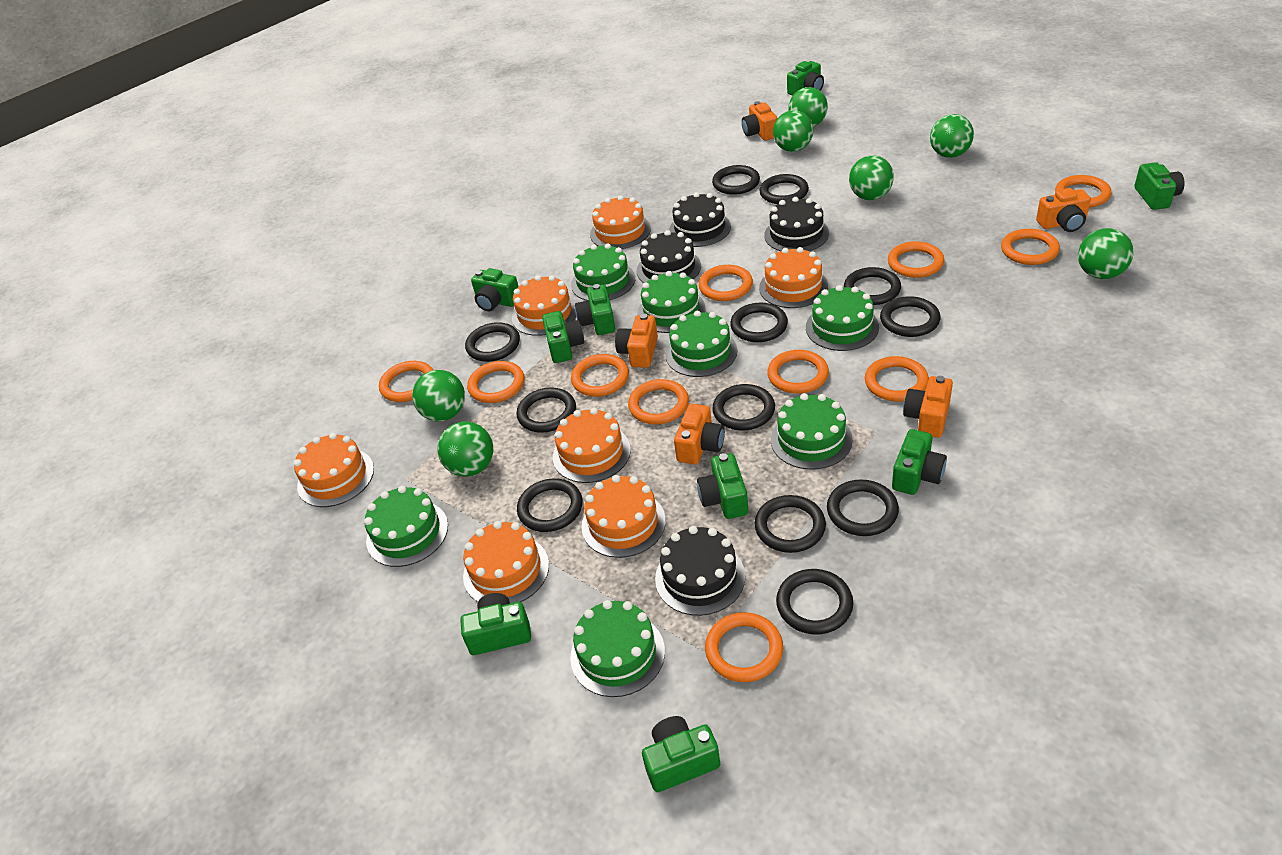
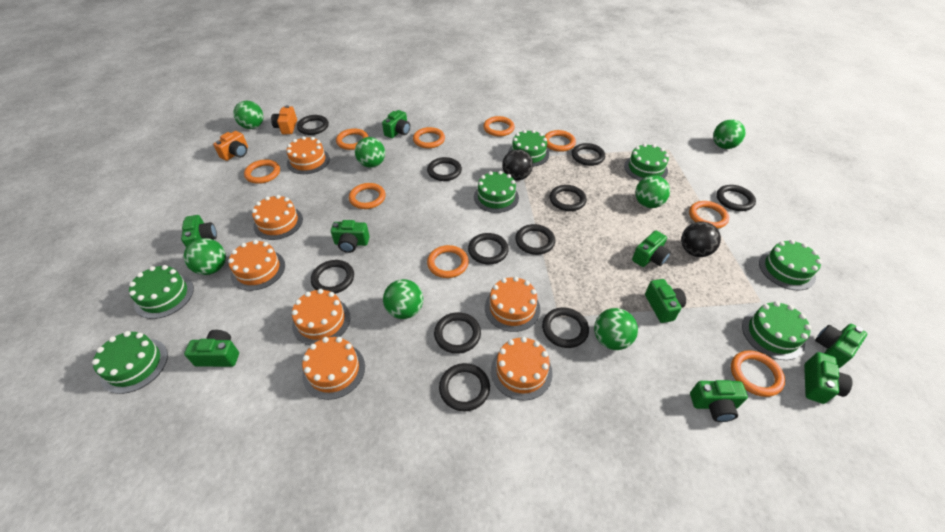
black ball: 0 -> 2
black cake: 4 -> 0
black ring: 12 -> 11
orange camera: 5 -> 2
orange ring: 11 -> 9

